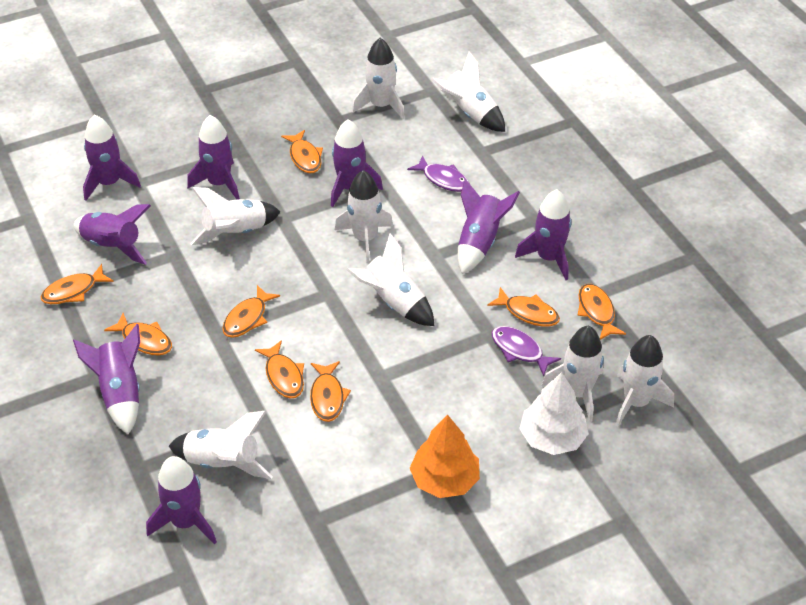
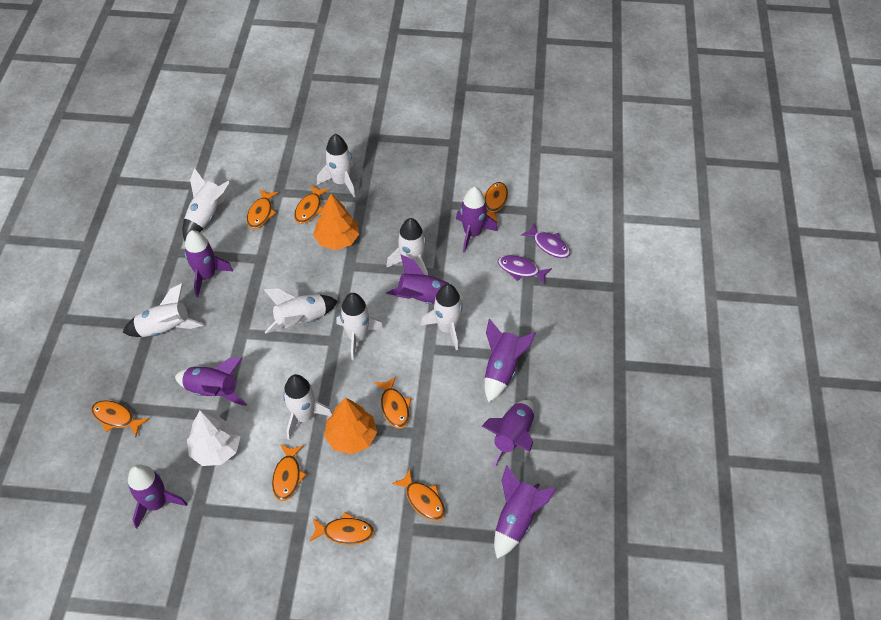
orange tree: 1 -> 2

